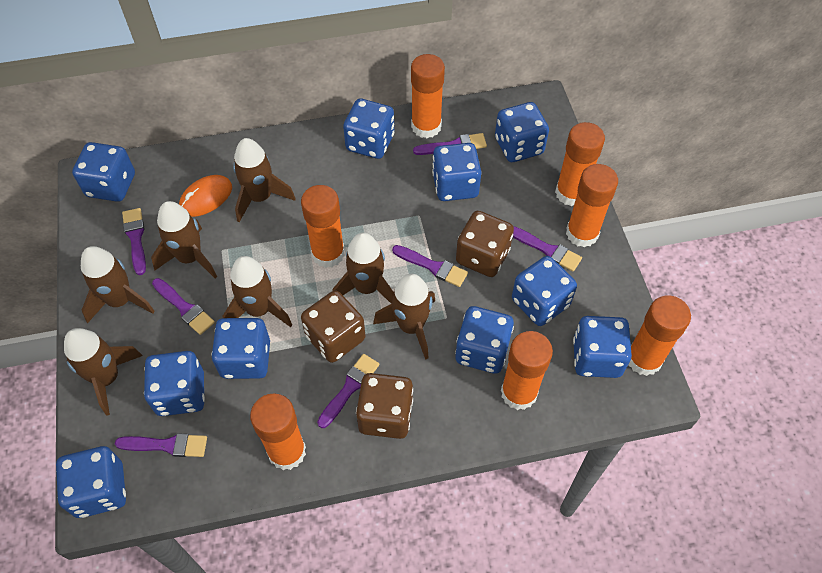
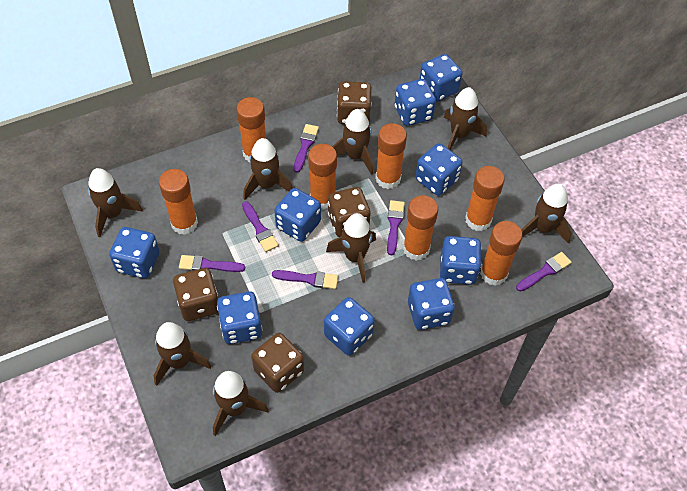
blue dice: 10 -> 9
brown dice: 3 -> 4
brown rocket: 7 -> 8
orange mouse: 1 -> 0
purple brush: 7 -> 6

